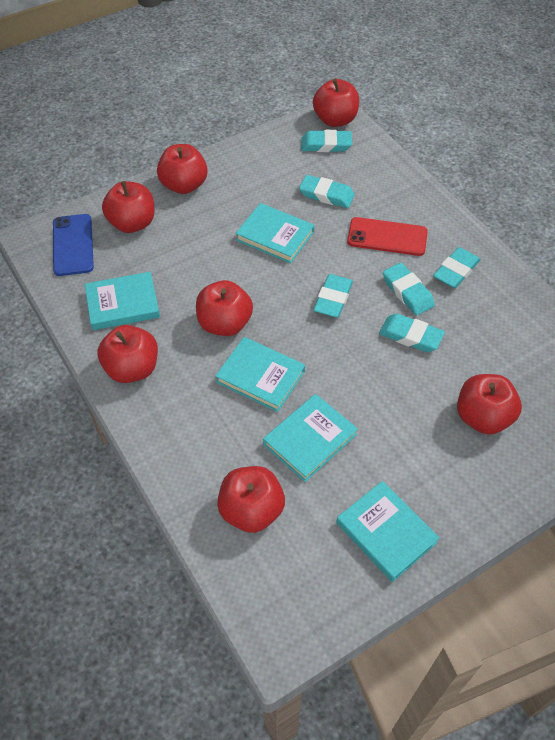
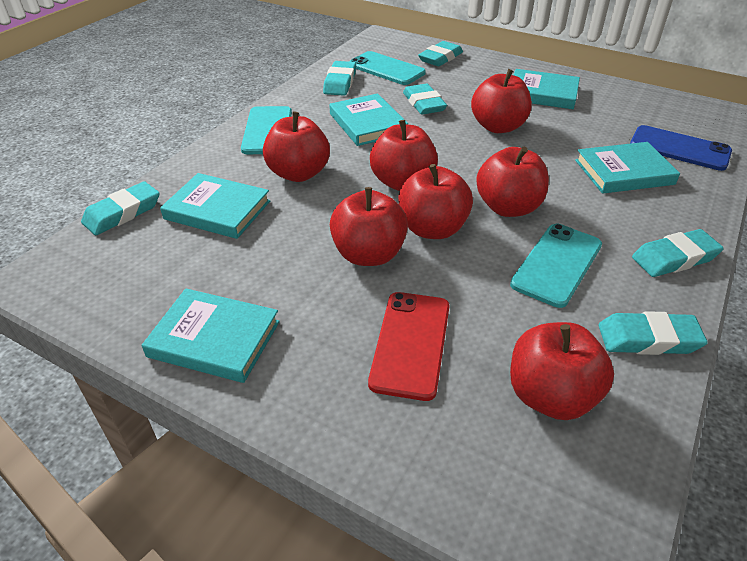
turquoise phone: 0 -> 3

